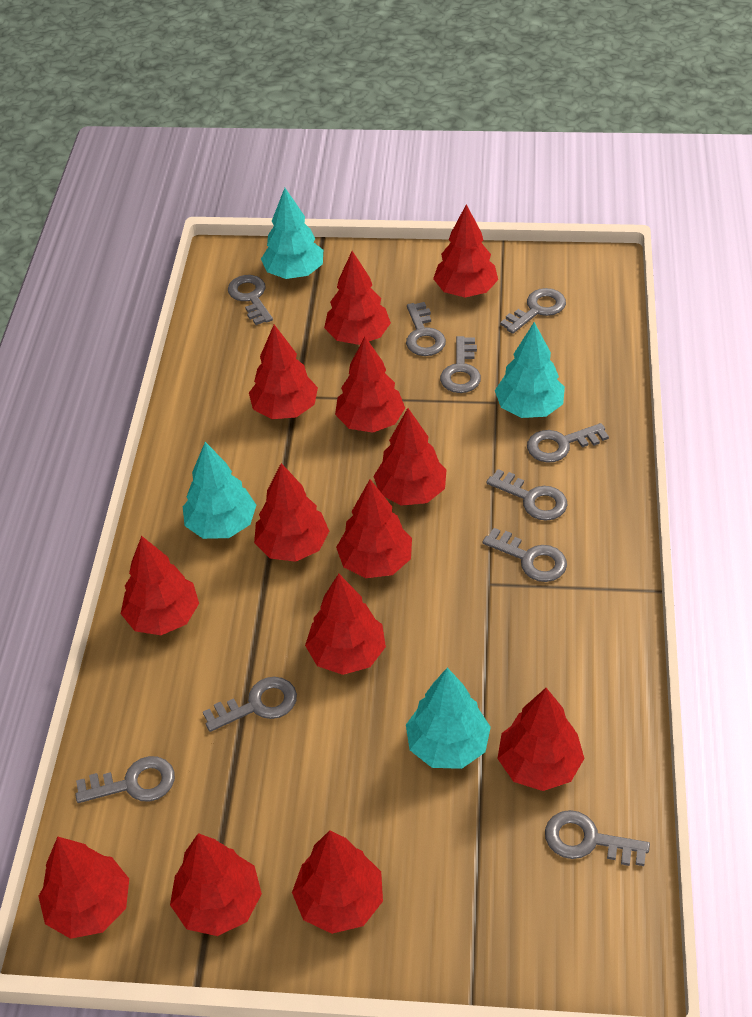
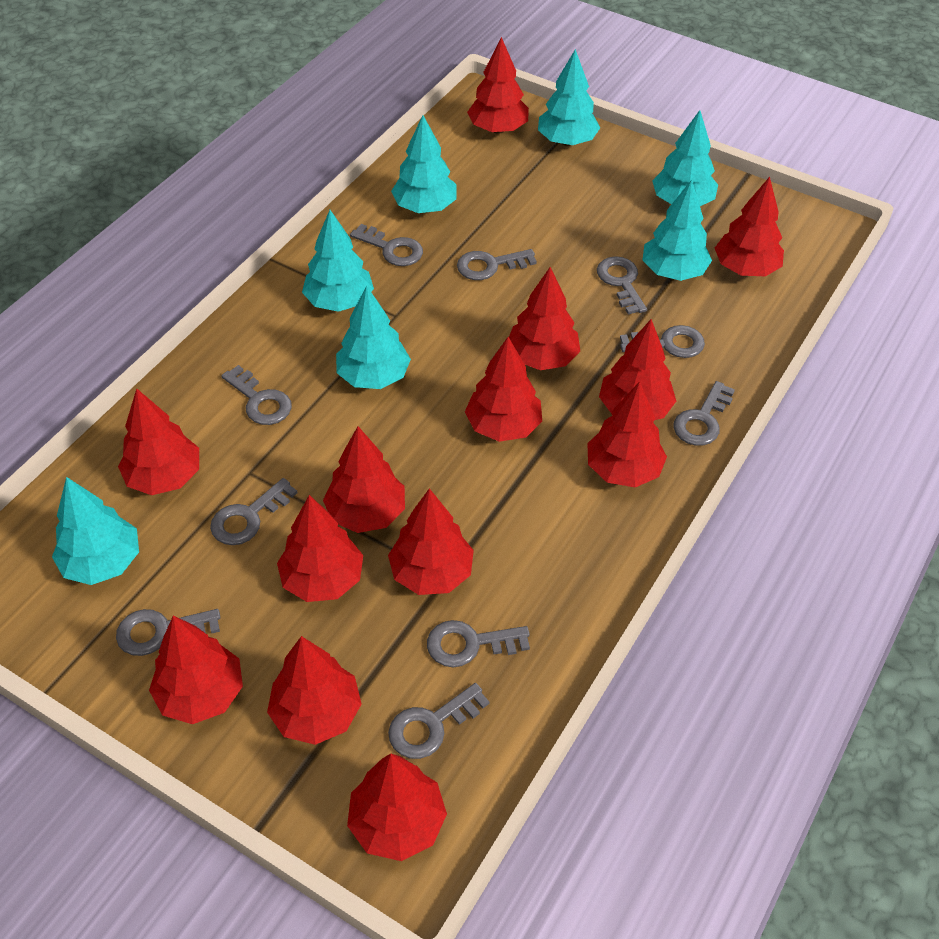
turquoise tree: 4 -> 7

